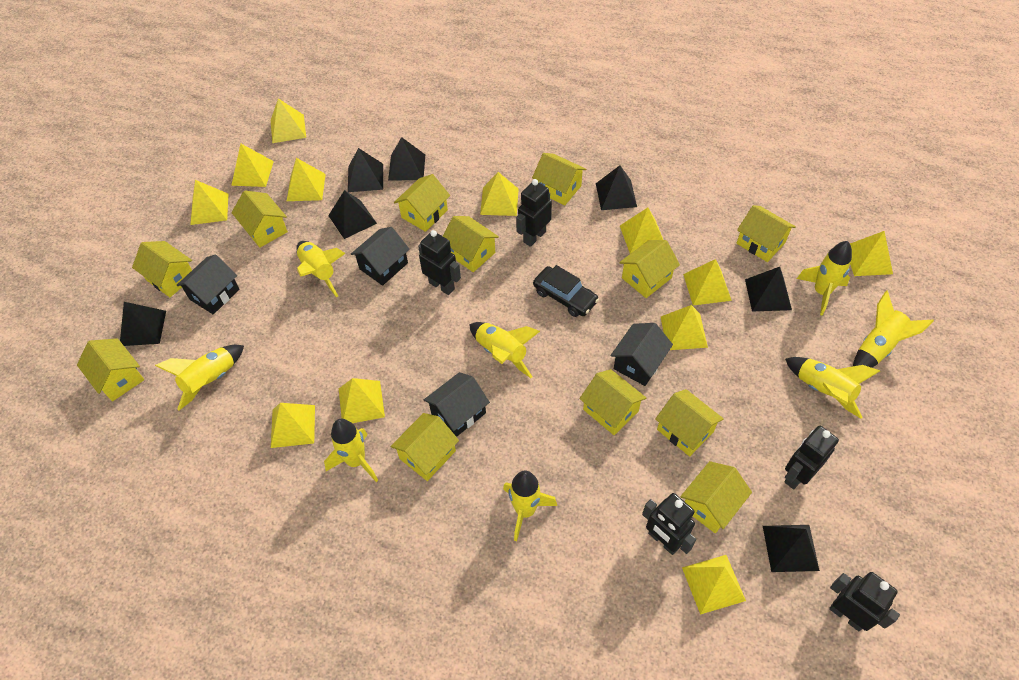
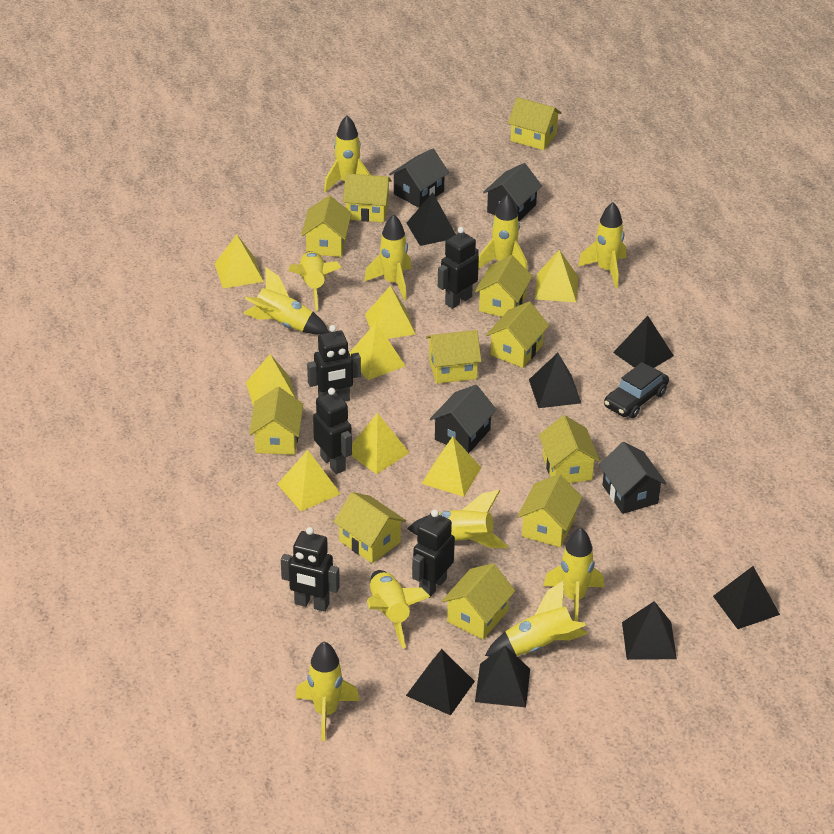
yellow house: 12 -> 11
yellow pyramid: 12 -> 8
yellow rocket: 8 -> 11

